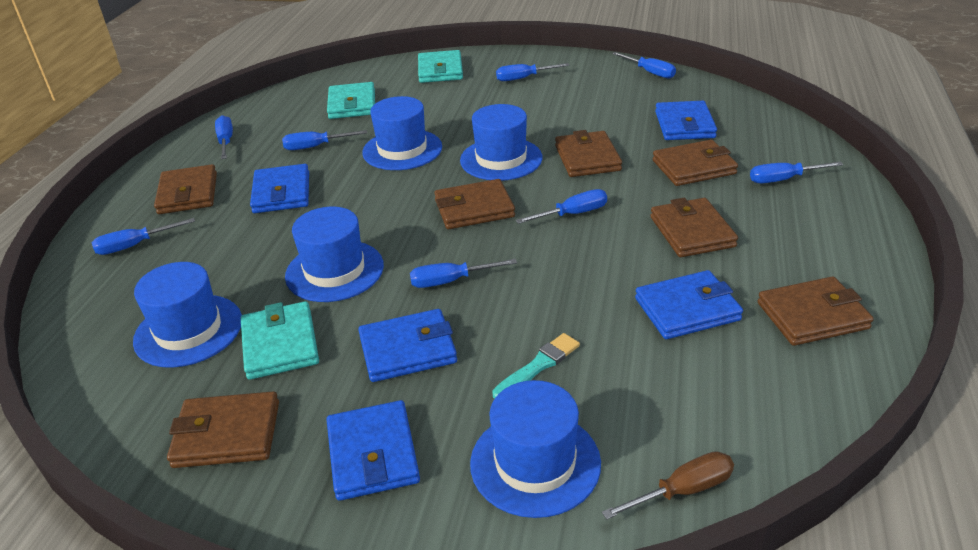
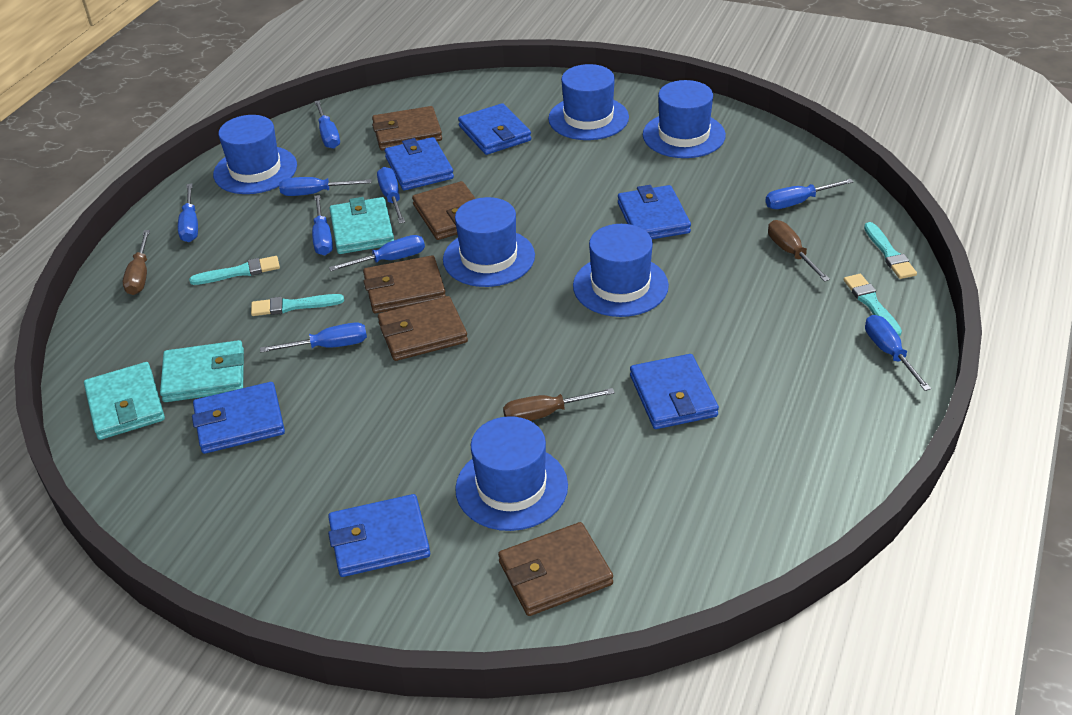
blue hat: 5 -> 6
blue screwdriver: 8 -> 9
blue wallet: 5 -> 6
brown screwdriver: 1 -> 3
brown wallet: 7 -> 5
turquoise brush: 1 -> 4

